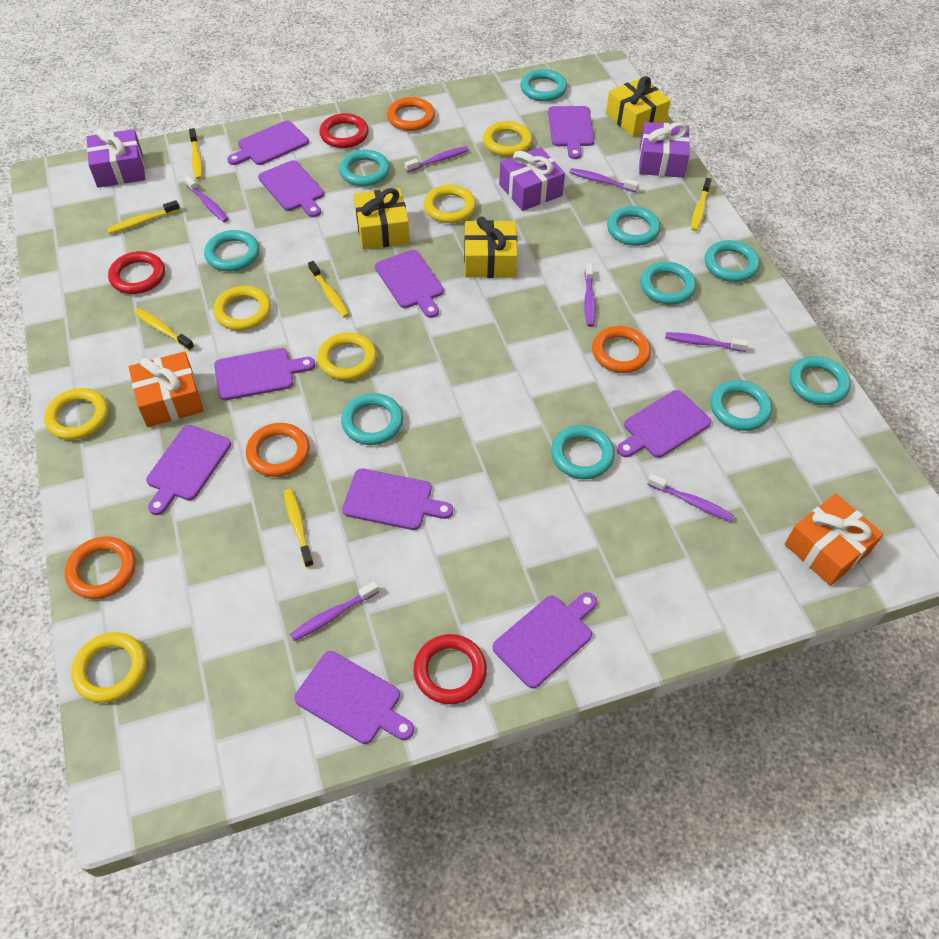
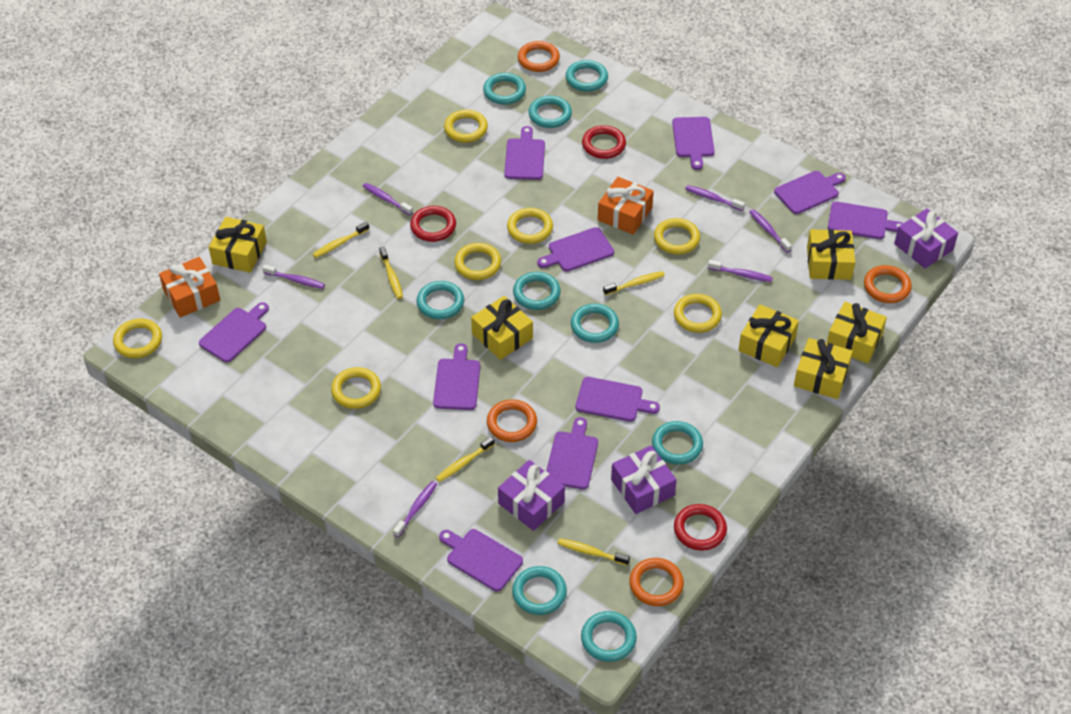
purple toothbrush: 7 -> 6
turquoise ring: 10 -> 9
yellow gift: 3 -> 6
yellow ring: 6 -> 7
yellow toothbrush: 6 -> 5

